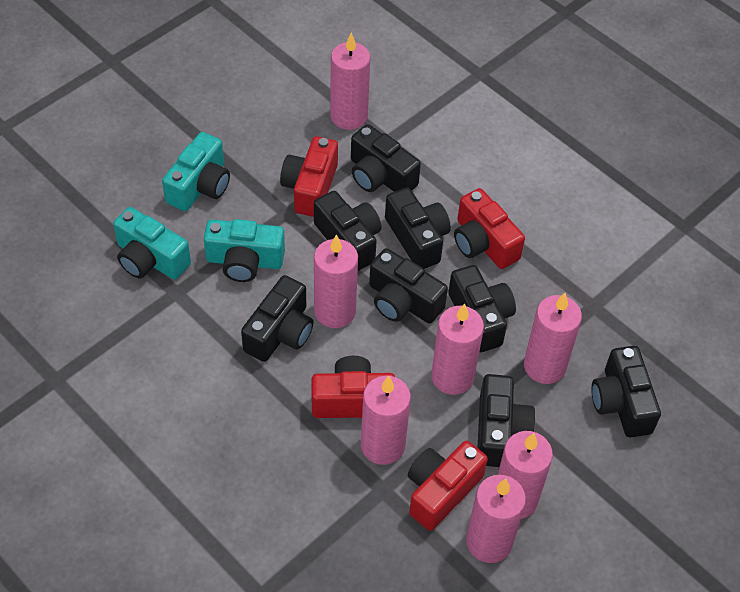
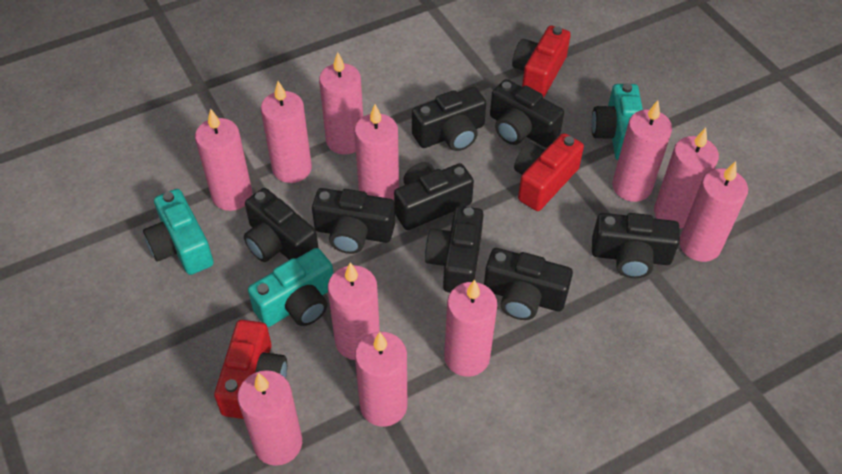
pink candle: 7 -> 11
red camera: 4 -> 3

